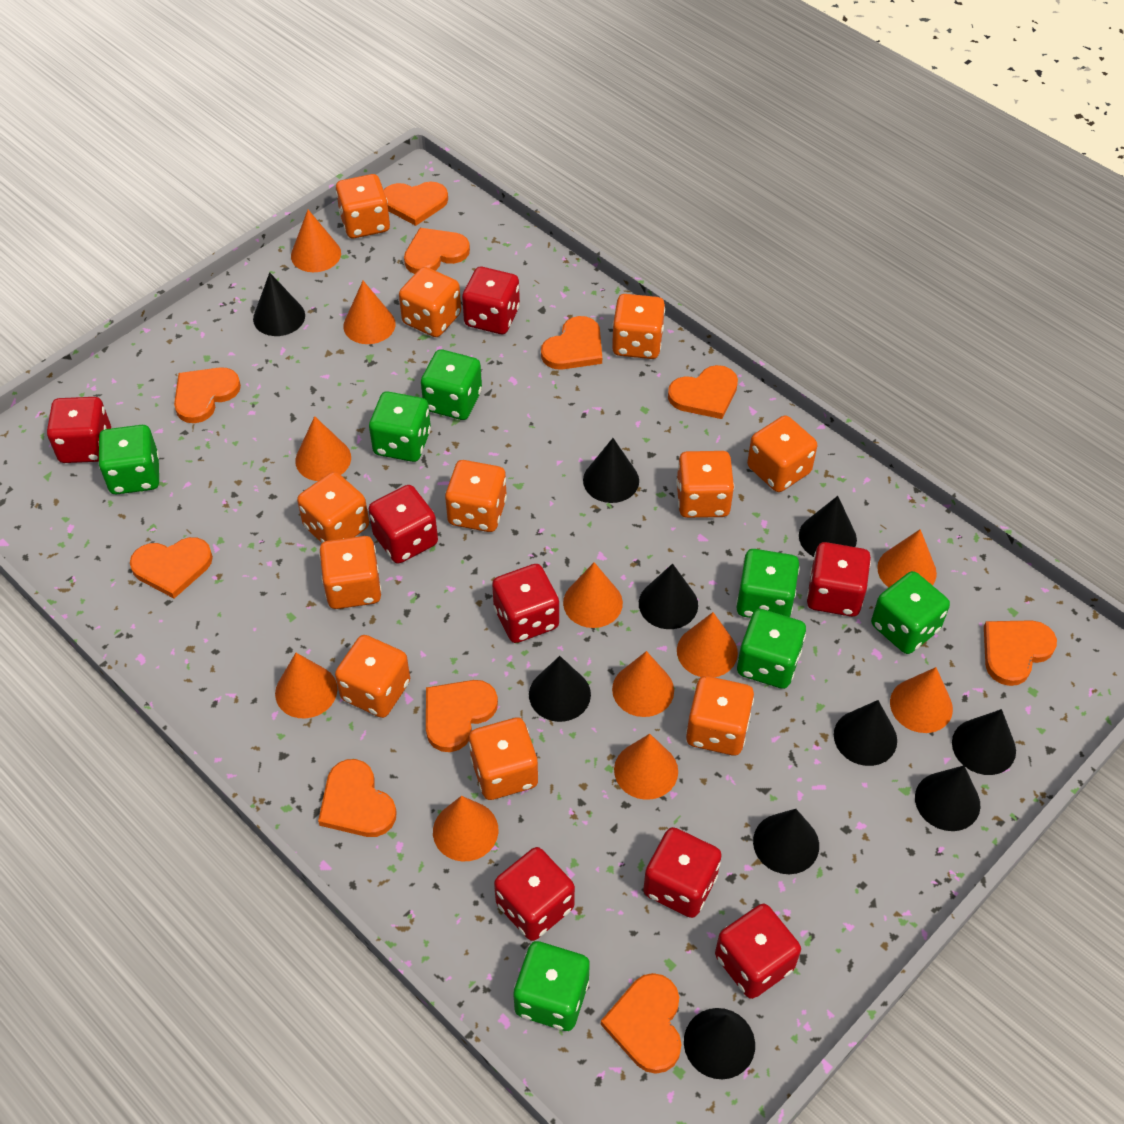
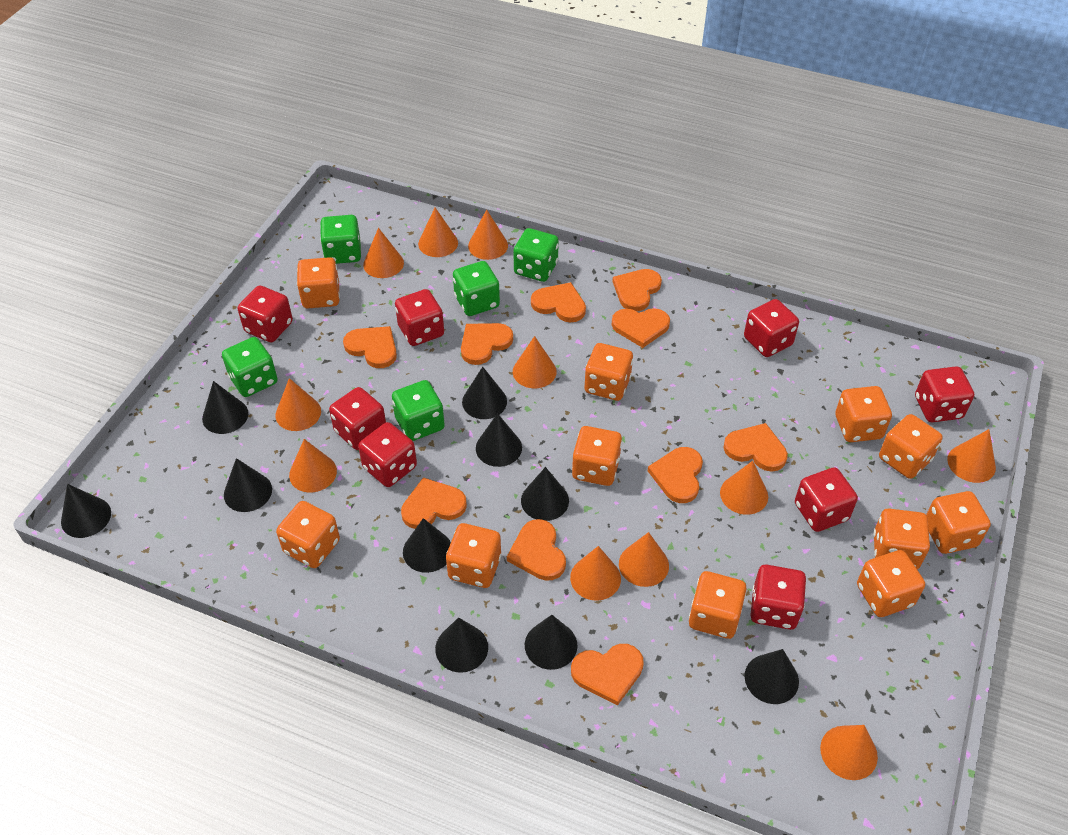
green dice: 7 -> 5

